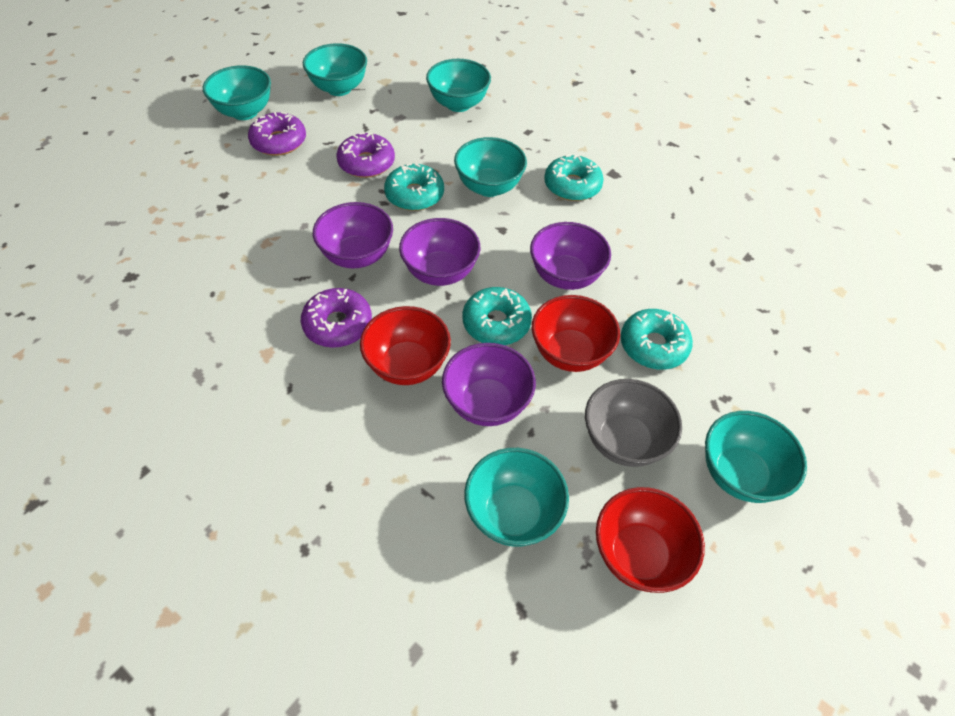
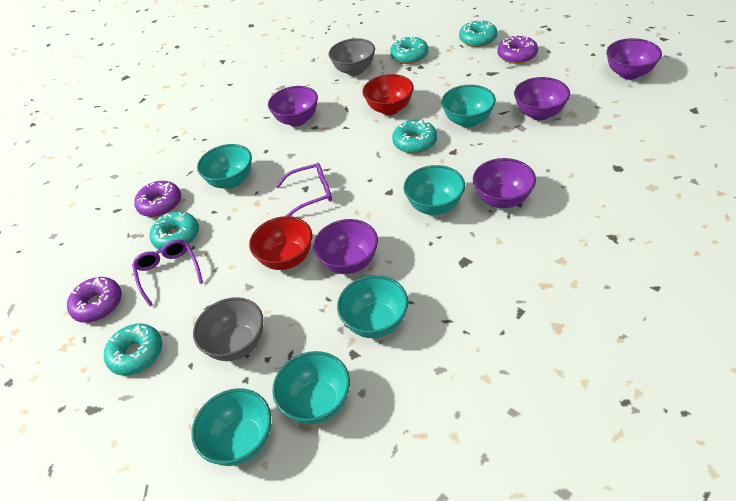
grey bowl: 1 -> 2
purple bowl: 4 -> 5
purple glasses: 0 -> 2
red bowl: 3 -> 2
turquoise donut: 4 -> 5

